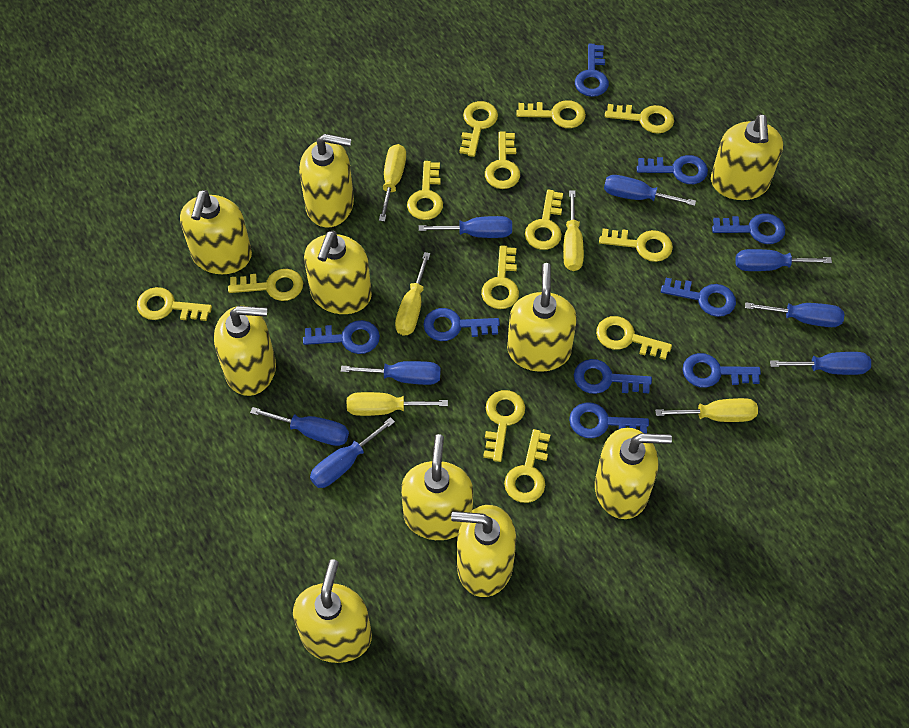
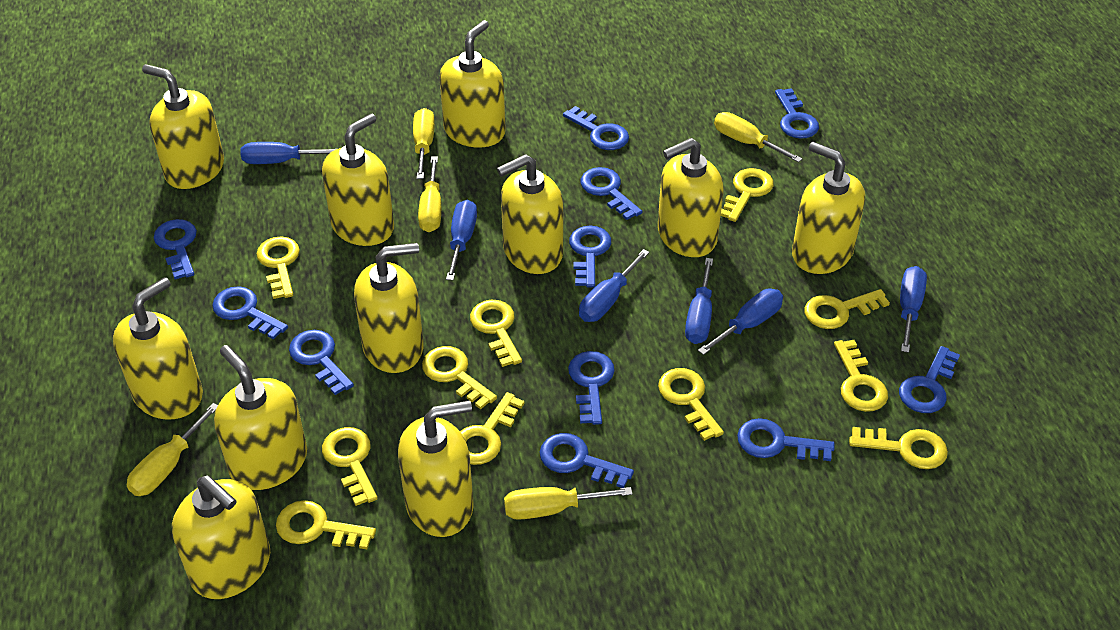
blue key: 9 -> 11
blue screwdriver: 8 -> 6
yellow key: 13 -> 11
yellow soap dispenser: 10 -> 11

